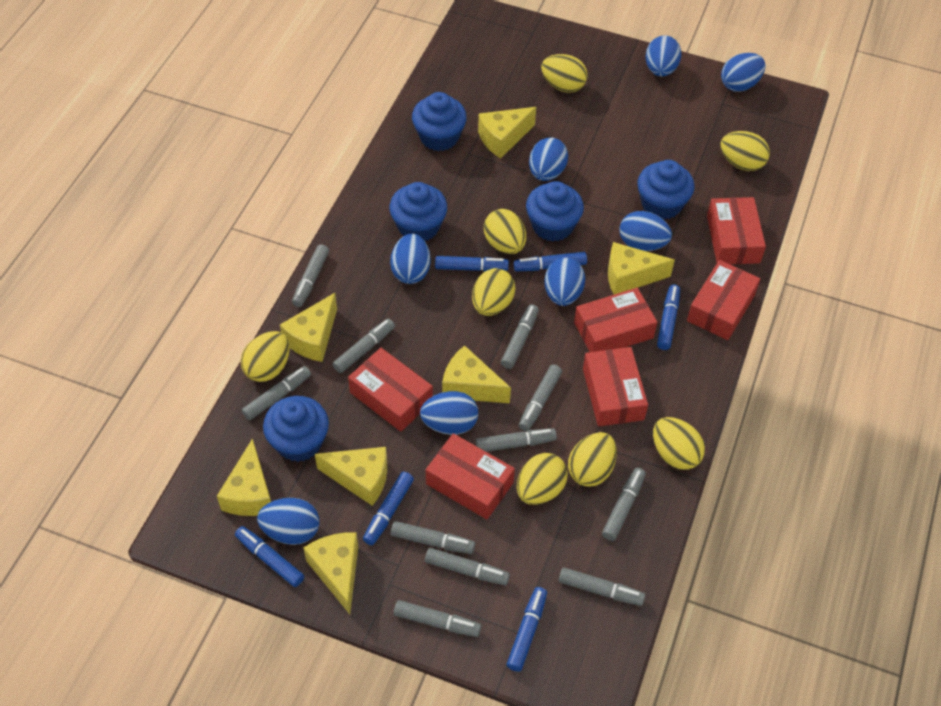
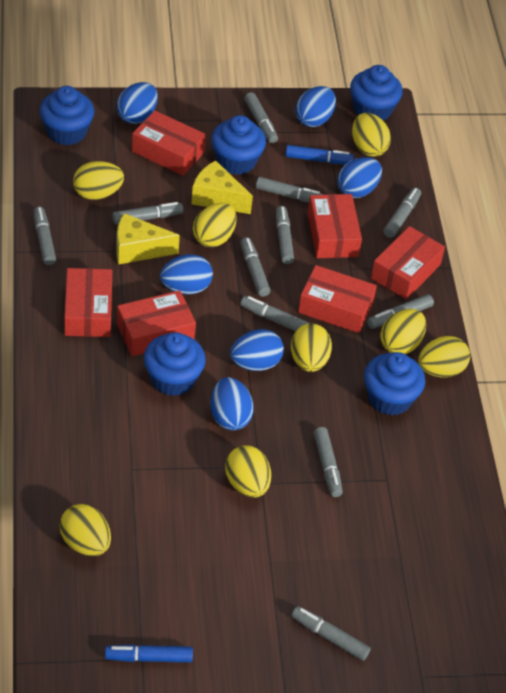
blue egg: 8 -> 6
blue marker: 6 -> 2
yellow cheese: 7 -> 2

